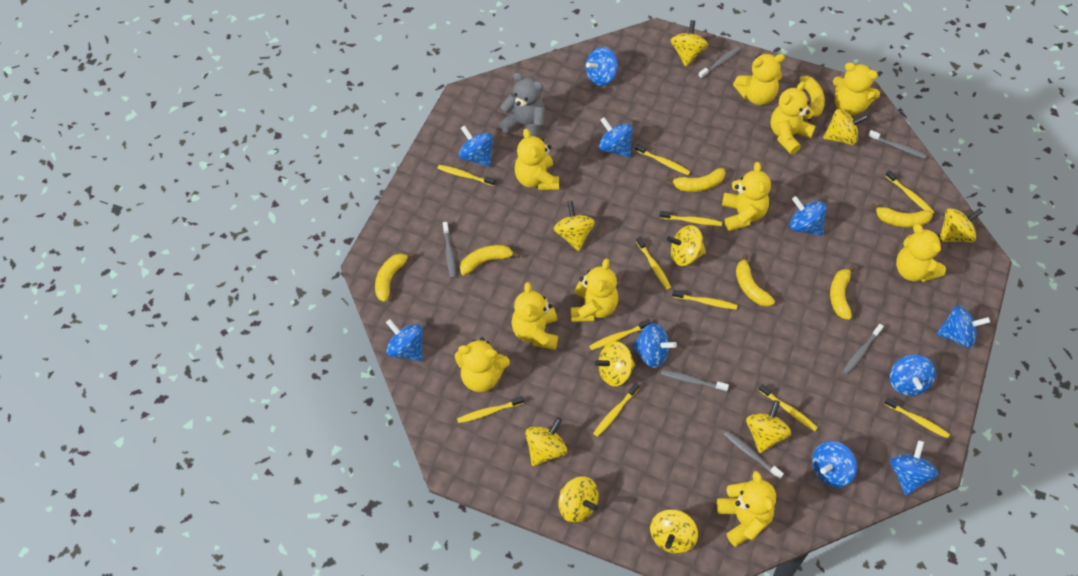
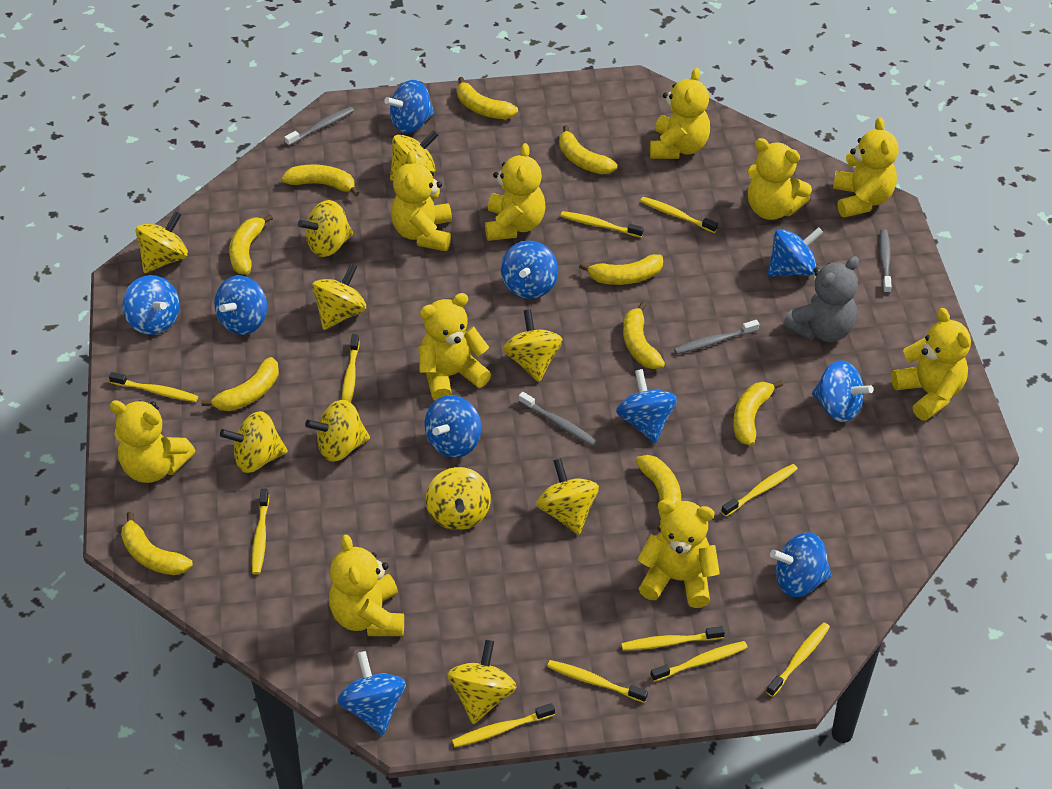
grey toothbrush: 6 -> 4
yellow banana: 7 -> 10

